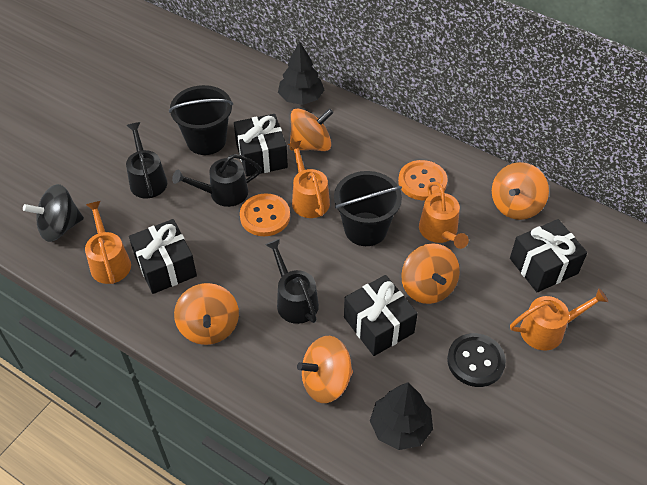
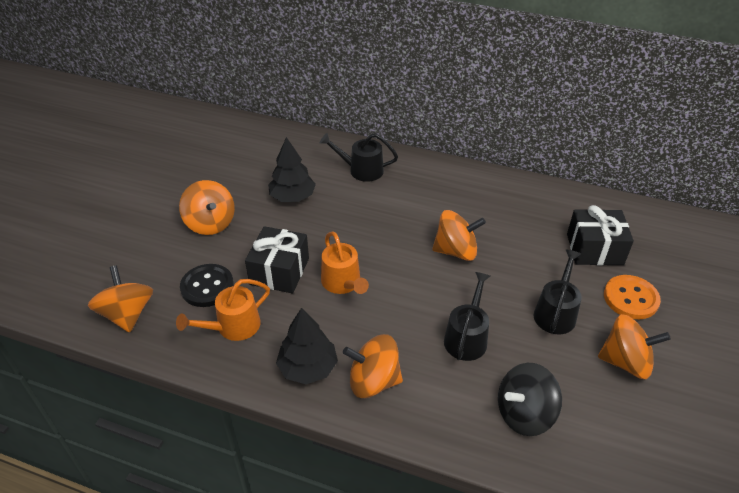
black bucket: 2 -> 0
black gift: 4 -> 2
orange button: 2 -> 1
orange watering can: 4 -> 2

